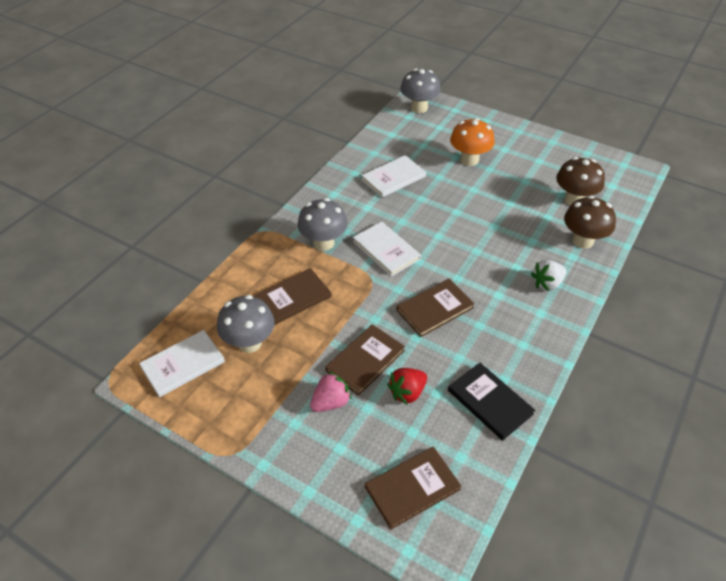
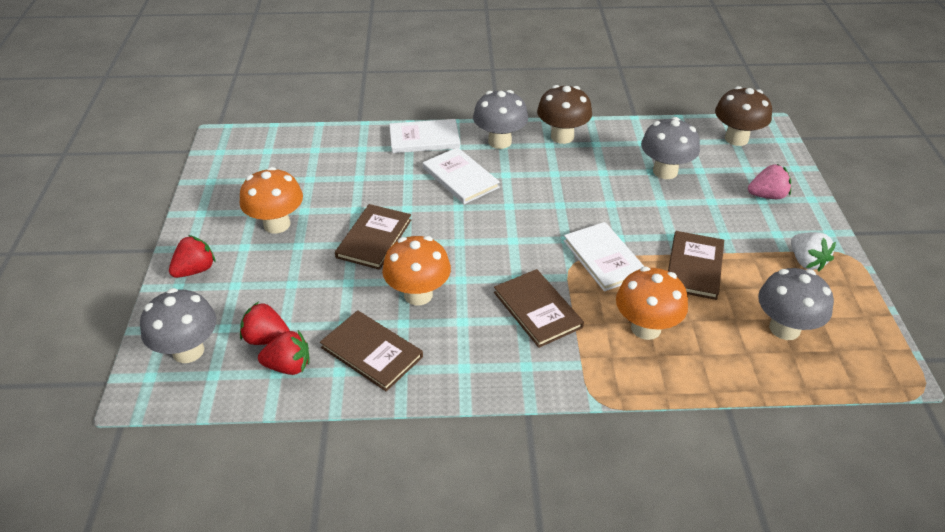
black book: 1 -> 0
grey mushroom: 3 -> 4
orange mushroom: 1 -> 3
red strawberry: 1 -> 3

